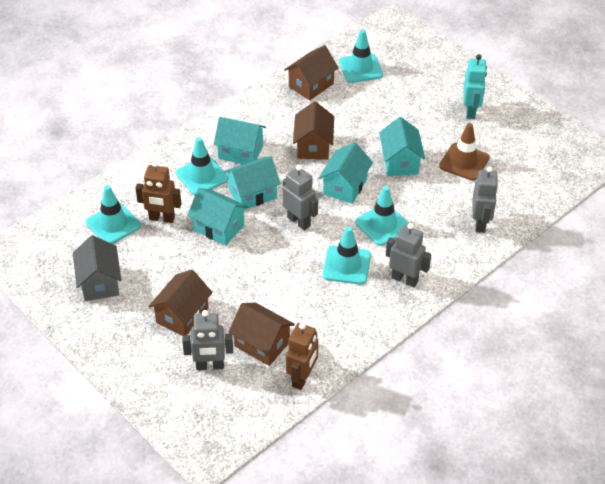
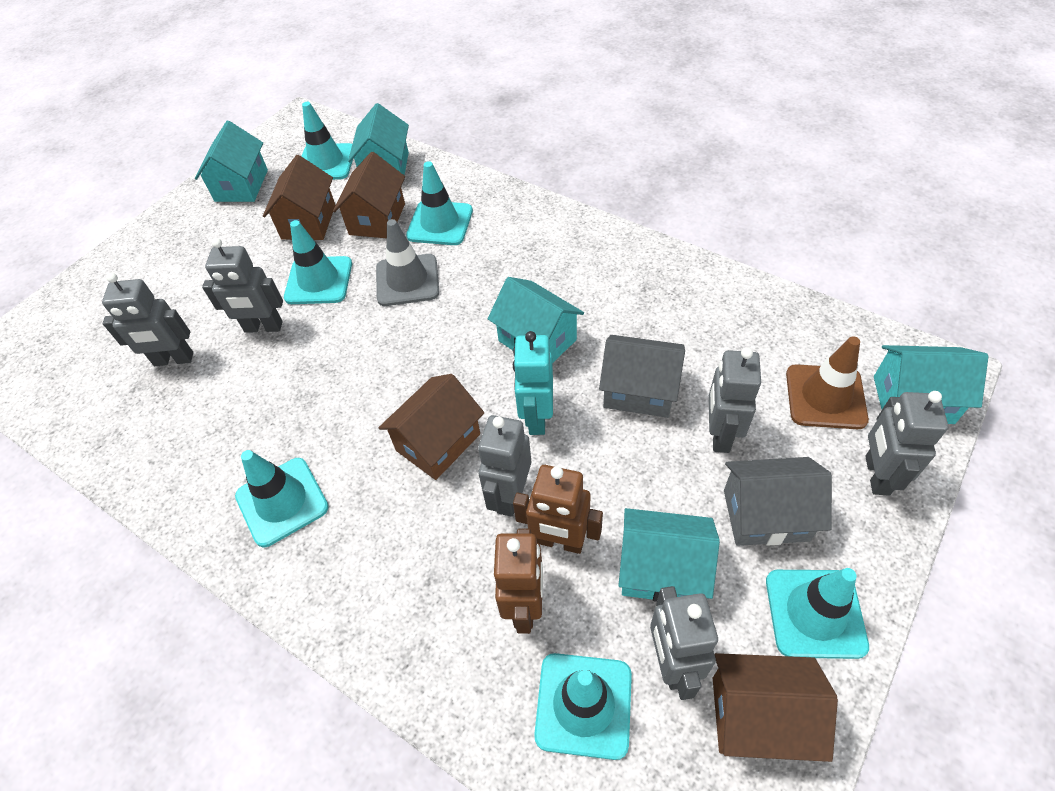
grey house: 1 -> 2
grey robot: 4 -> 6
grey traffic cone: 0 -> 1
turquoise traffic cone: 5 -> 6

